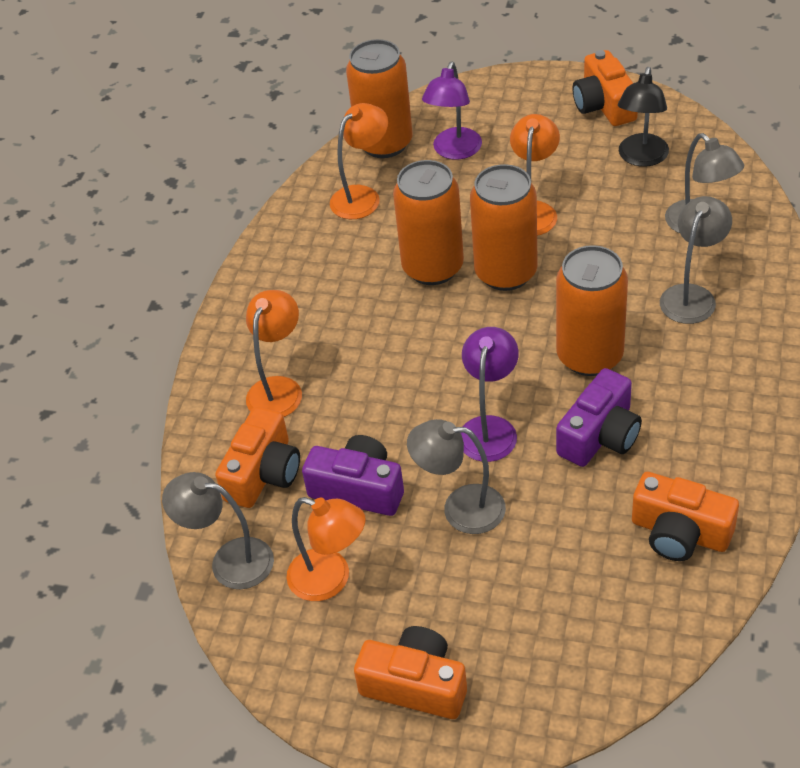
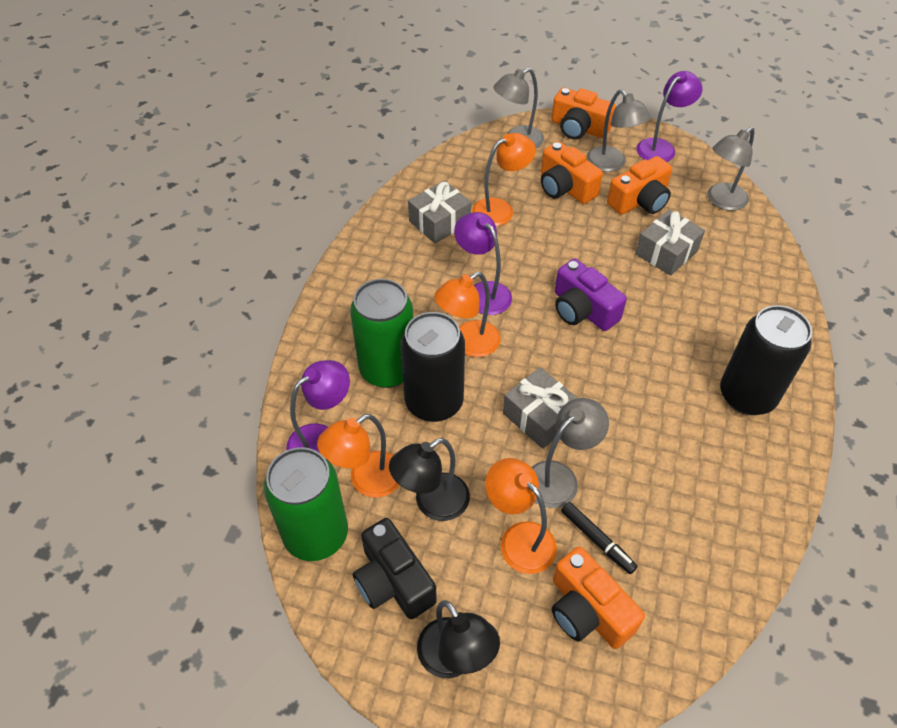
black camera: 0 -> 1
black can: 0 -> 2
black lamp: 1 -> 2
black marker: 0 -> 1
green can: 0 -> 2
grey gift: 0 -> 3
orange can: 4 -> 0
purple camera: 2 -> 1
purple lamp: 2 -> 3

